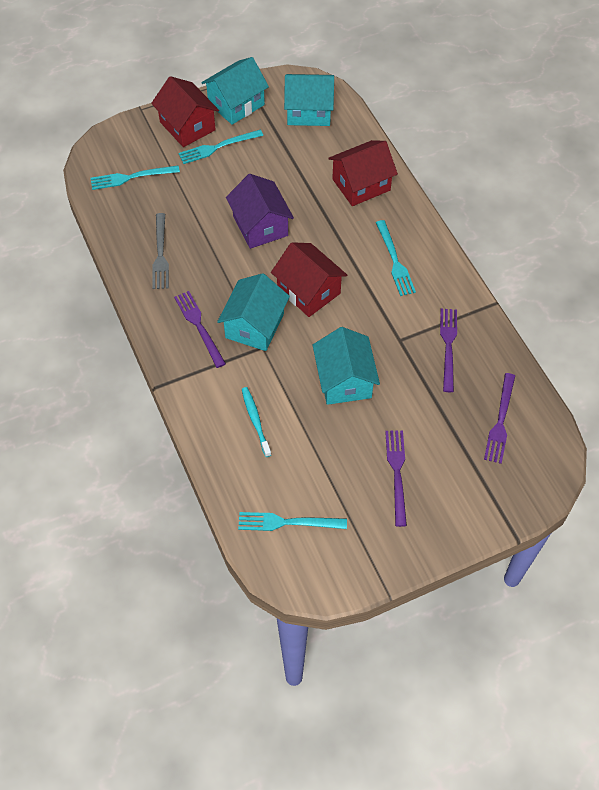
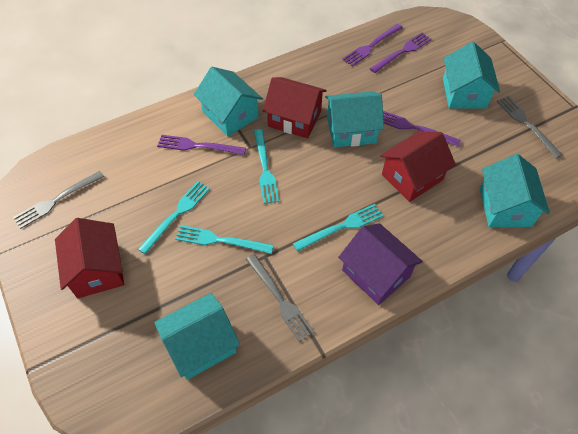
grey fork: 1 -> 3
turquoise house: 4 -> 5
turquoise toothbrush: 1 -> 0

